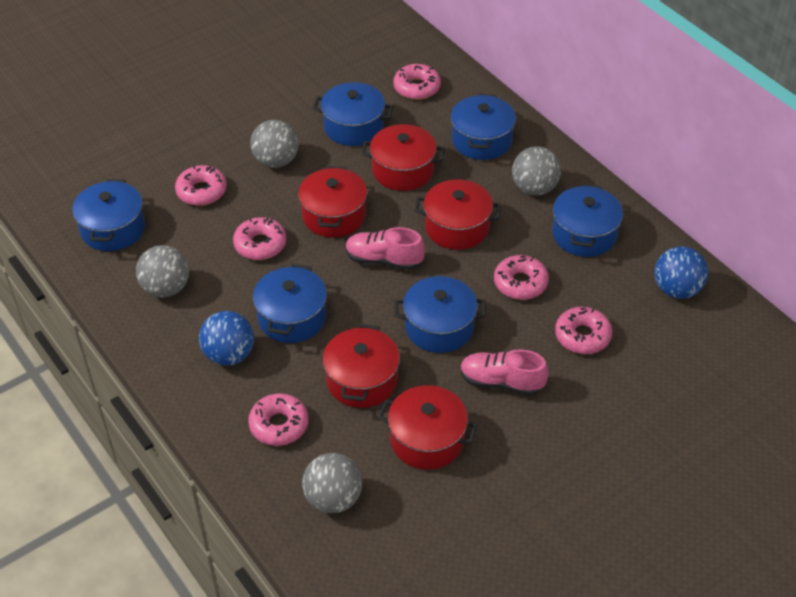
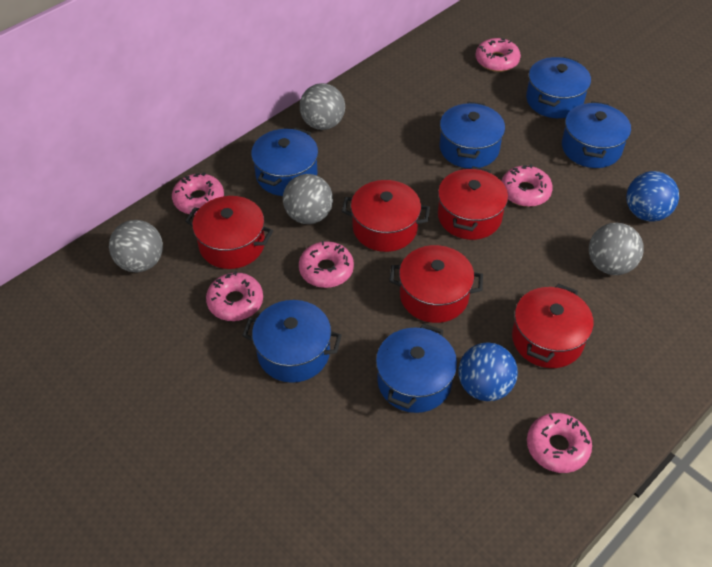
pink shoe: 2 -> 0

